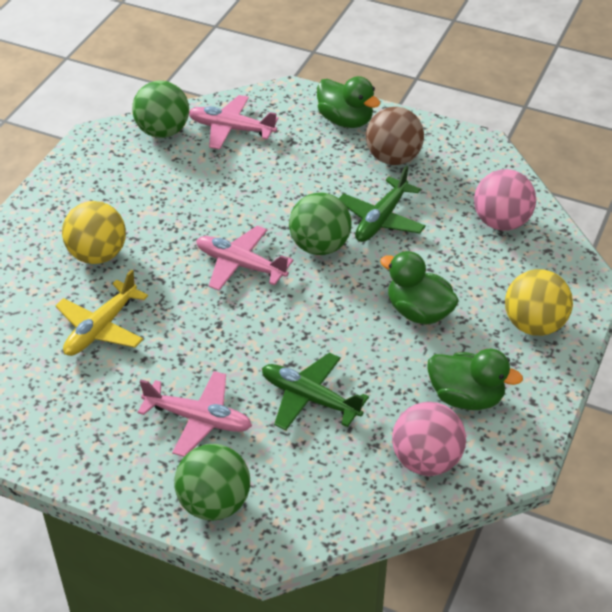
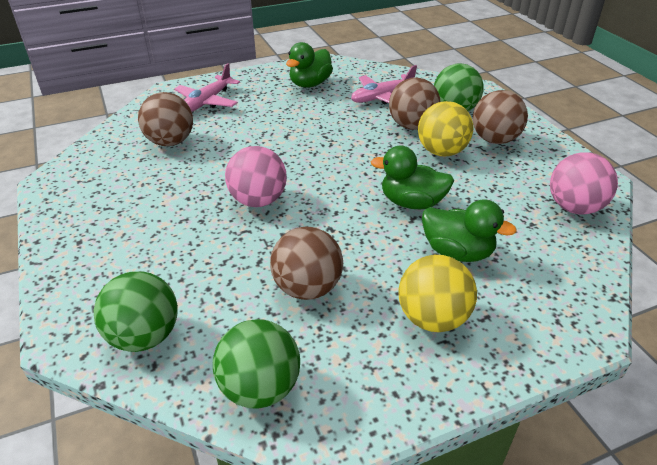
brown ball: 1 -> 4
green plane: 2 -> 0
pink plane: 3 -> 2
yellow plane: 1 -> 0

